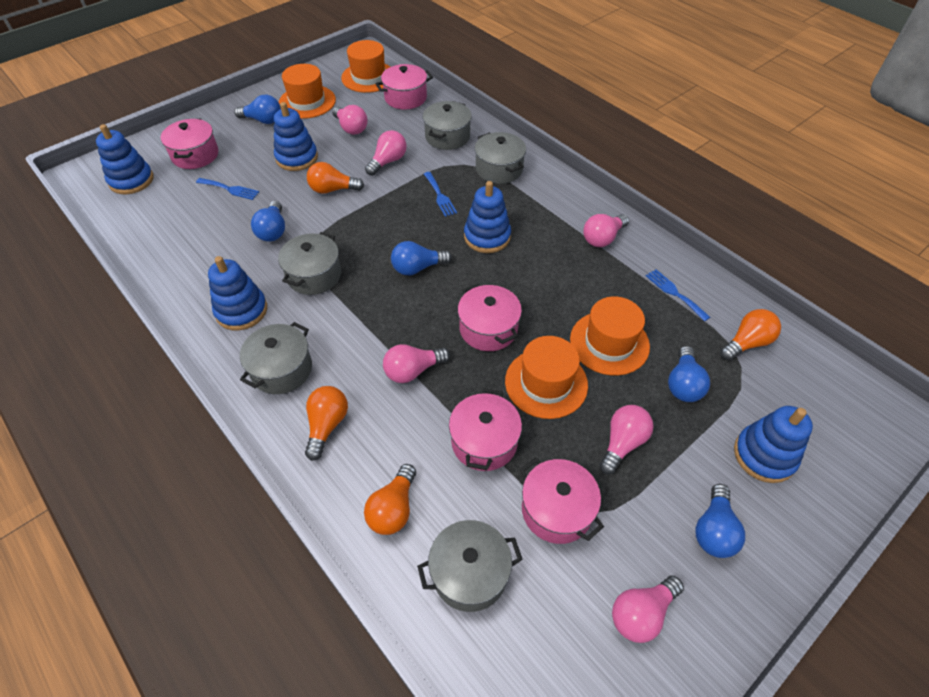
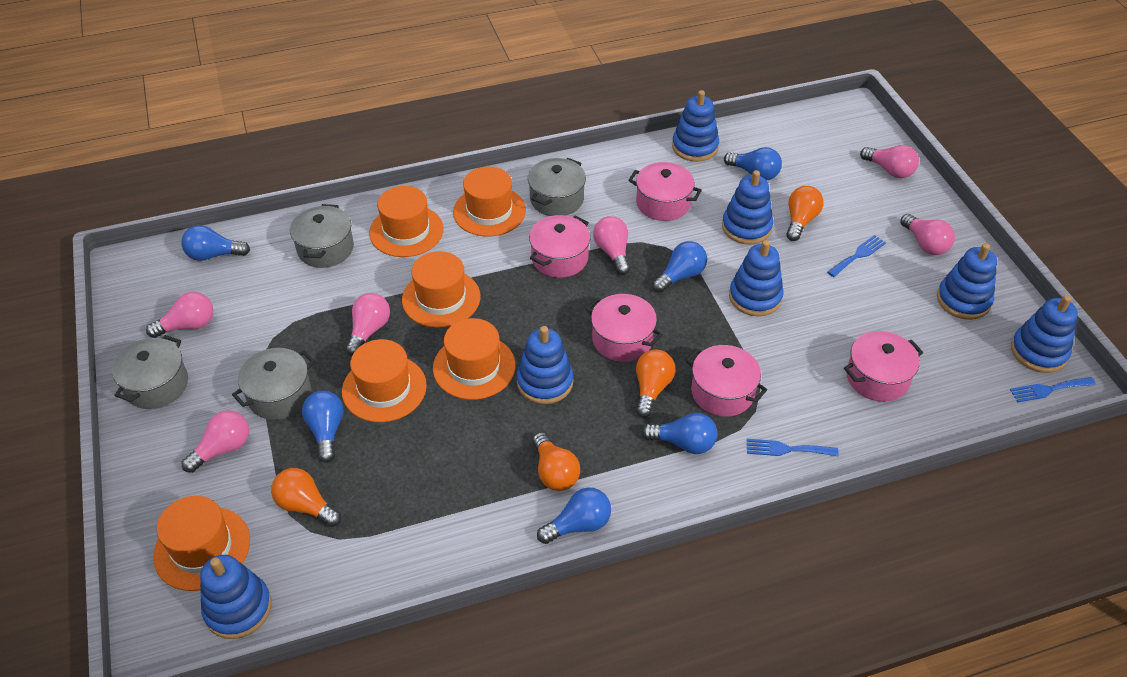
blue light bulb: 5 -> 6
blue stacking toy: 5 -> 7
grey pot: 5 -> 4
orange hat: 4 -> 6

